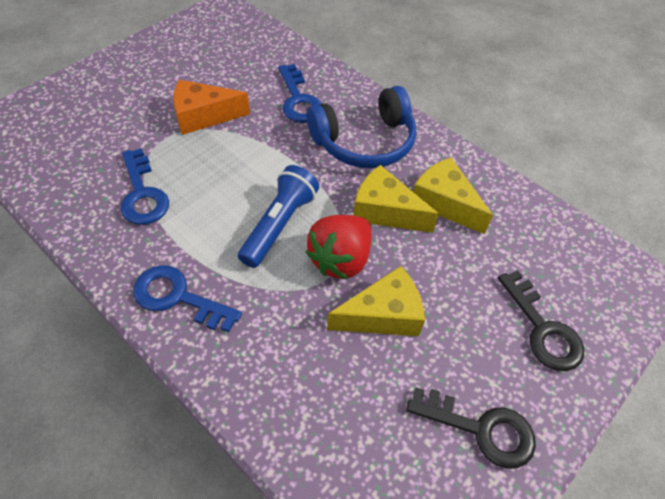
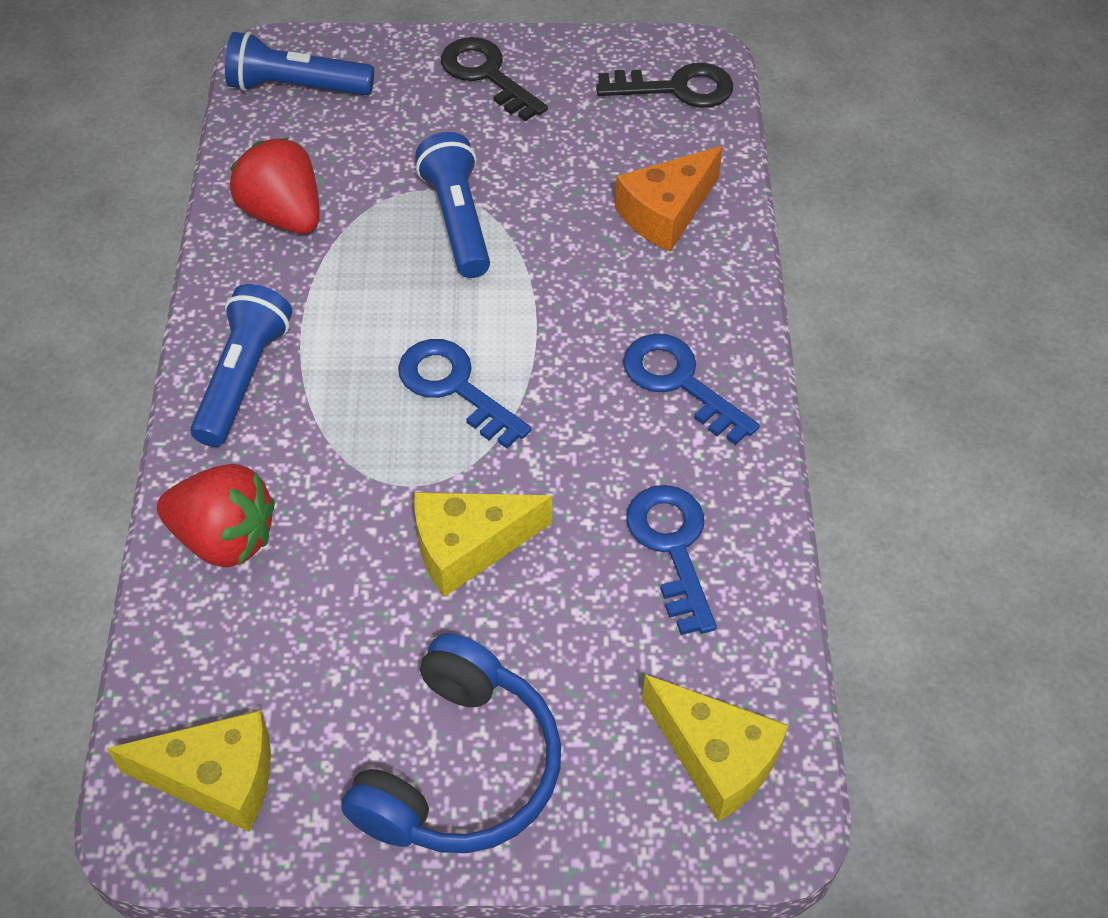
blue flashlight: 1 -> 3
red strawberry: 1 -> 2

